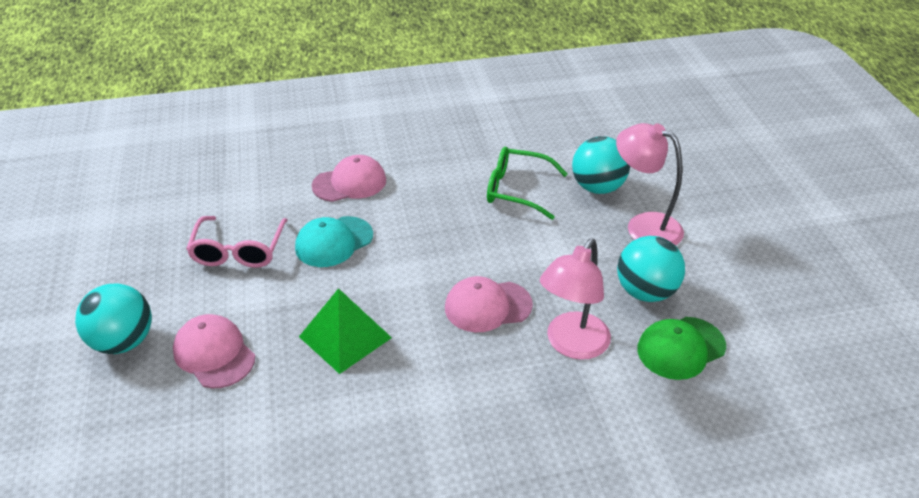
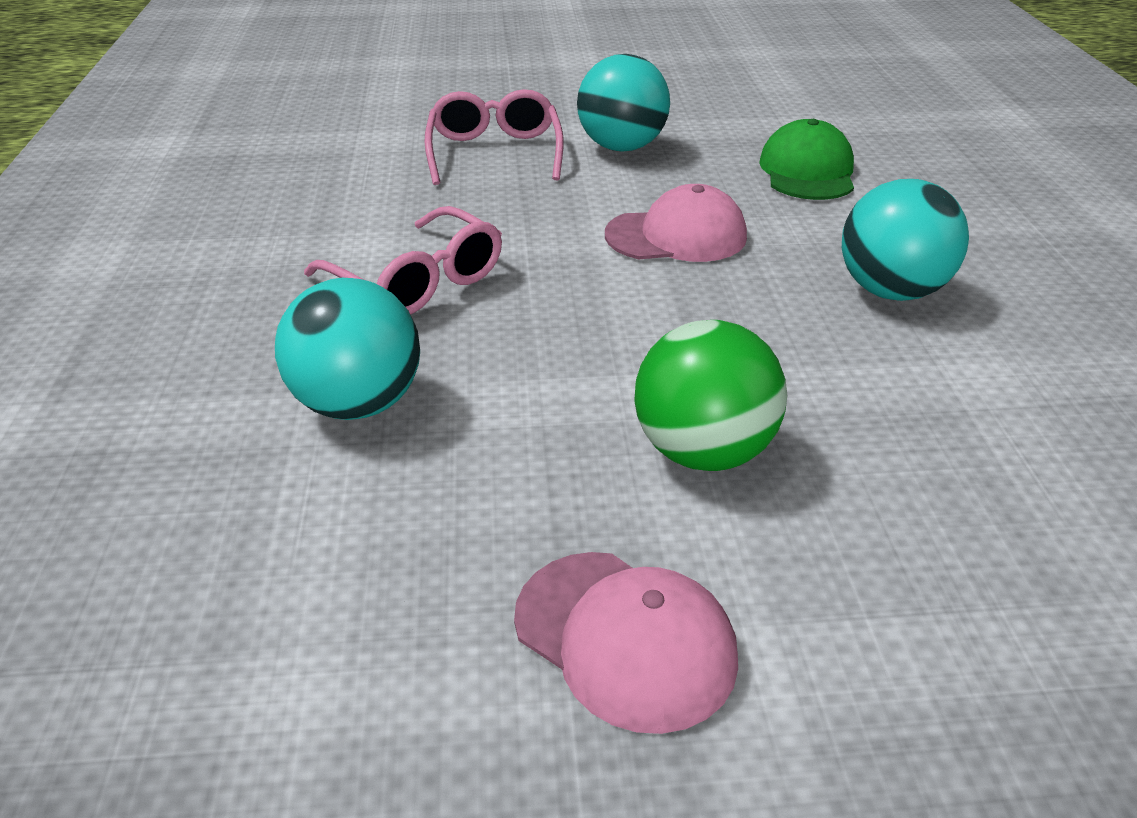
green ball: 0 -> 1
green glasses: 1 -> 0
green pyramid: 1 -> 0
pink cap: 3 -> 2
pink glasses: 1 -> 2
pink lamp: 2 -> 0
turquoise cap: 1 -> 0

